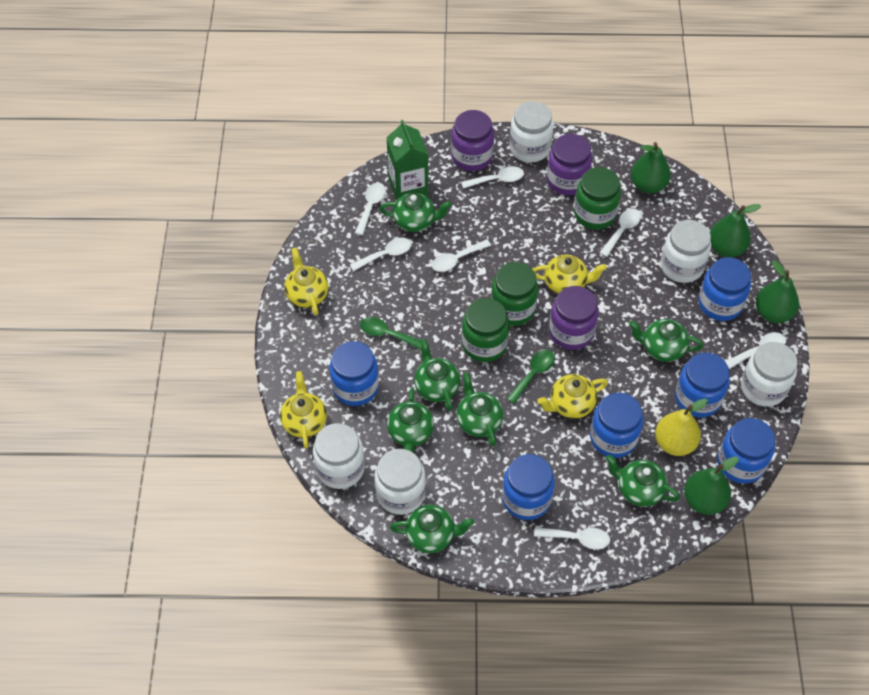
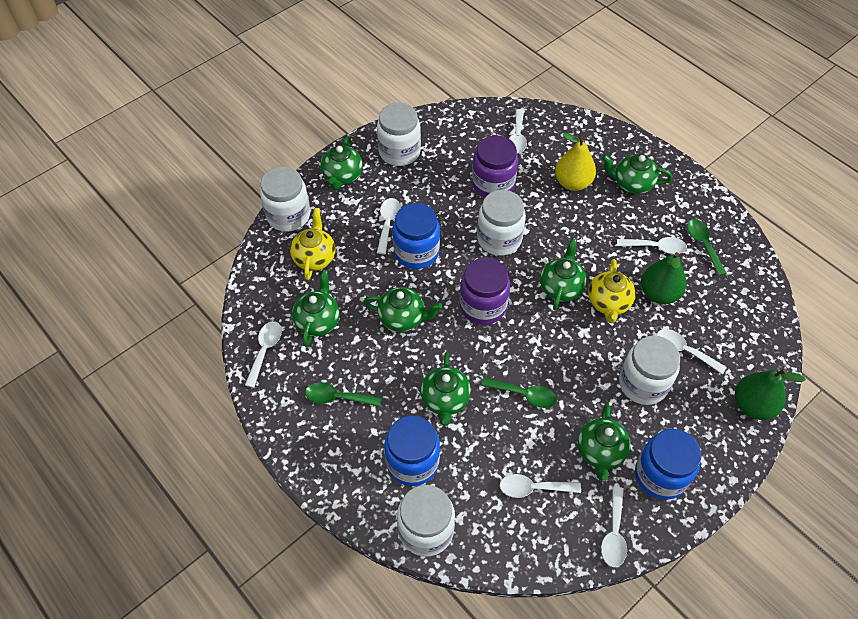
blue jar: 6 -> 3
green carton: 1 -> 0
green jar: 3 -> 0
green pear: 4 -> 2
green spoon: 2 -> 3
purple jar: 3 -> 2
yellow teapot: 4 -> 2

